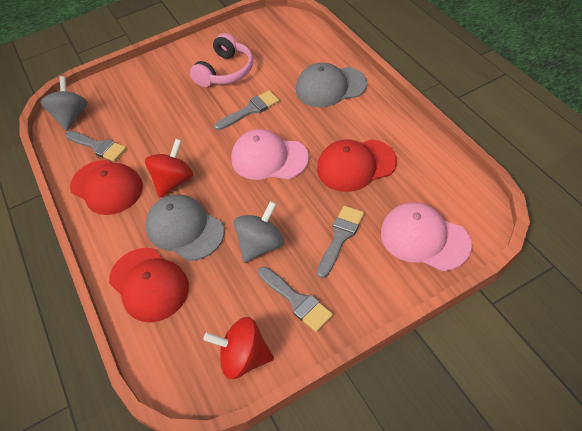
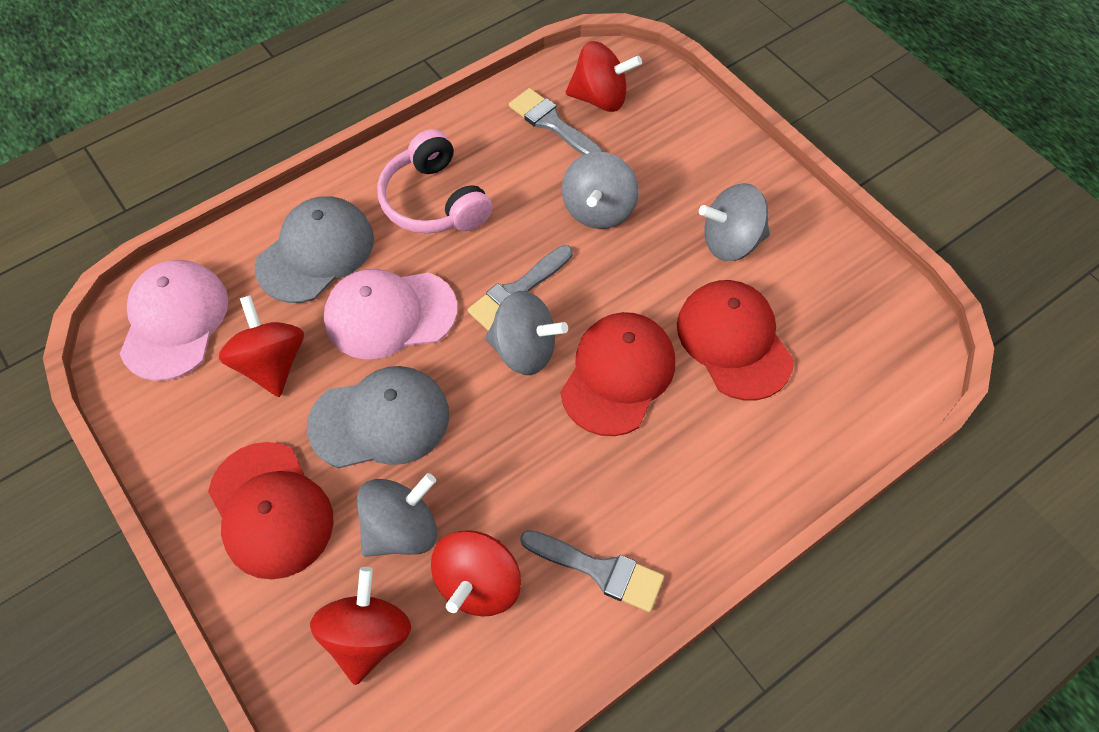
grey brush: 4 -> 3
grey spinning top: 2 -> 4
red spinning top: 2 -> 4

